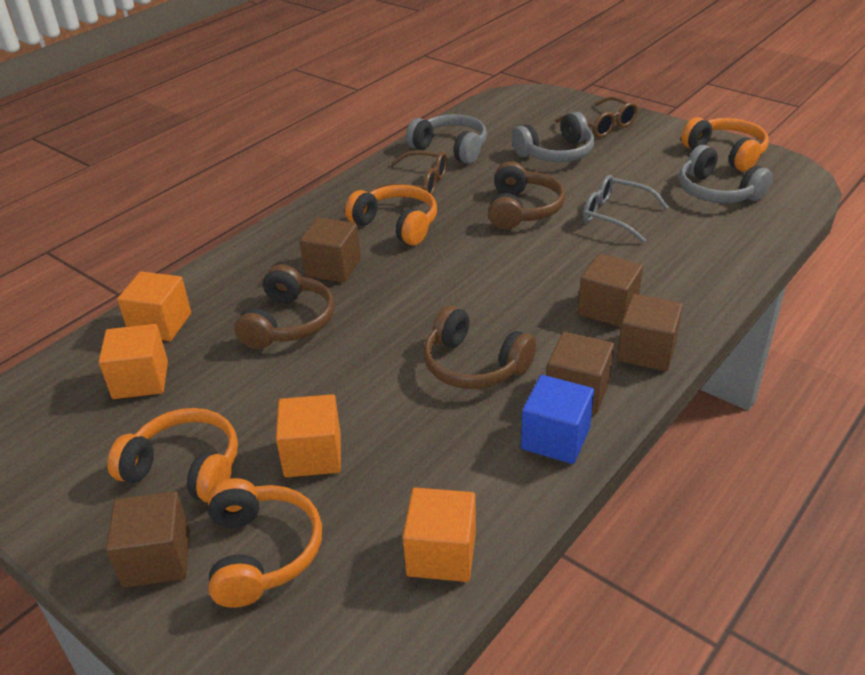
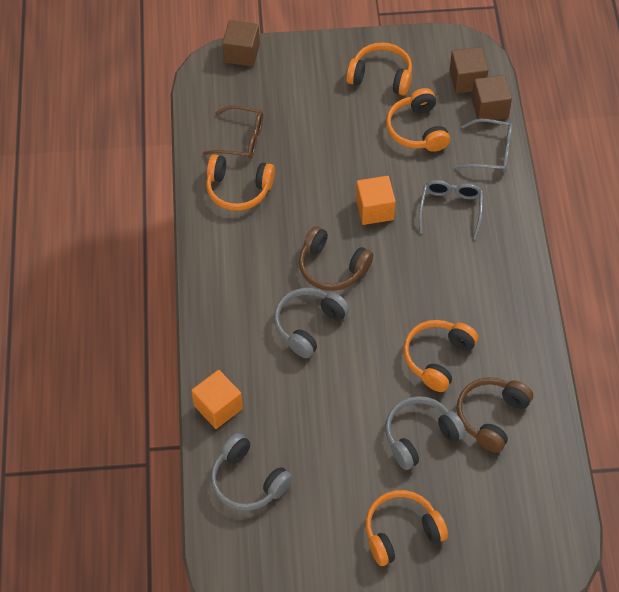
blue cube: 1 -> 0
brown cube: 5 -> 3
brown glasses: 2 -> 1
brown headphones: 3 -> 2
grey glasses: 1 -> 2
orange cube: 4 -> 2
orange headphones: 4 -> 5

